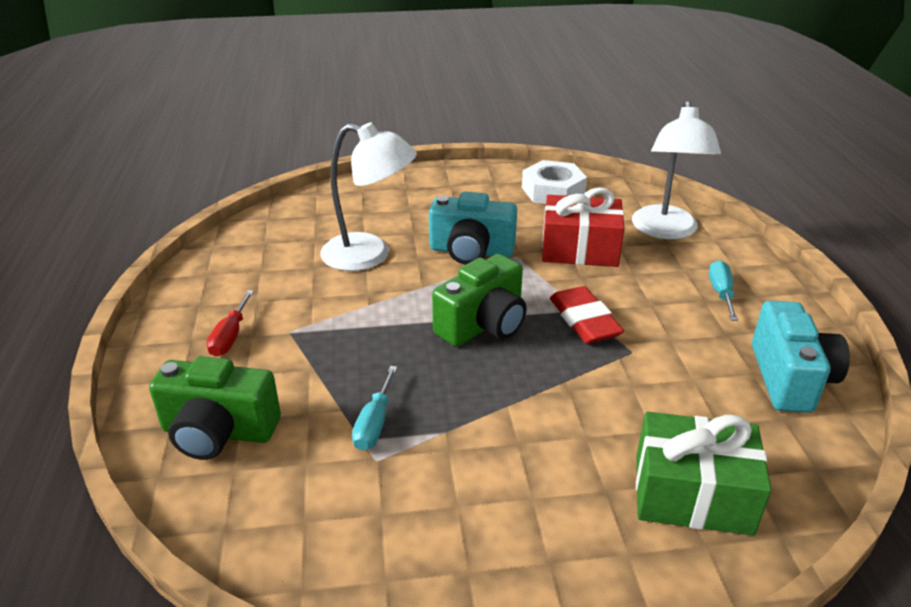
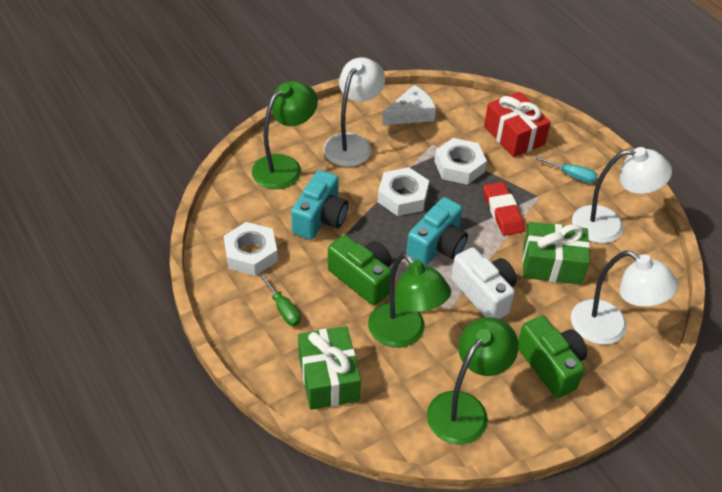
green gift: 1 -> 2
green lamp: 0 -> 3
green screwdriver: 0 -> 1
red screwdriver: 1 -> 0
turquoise screwdriver: 2 -> 1
white camera: 0 -> 1
white cheese: 0 -> 1
white lamp: 2 -> 3
white nut: 1 -> 3

